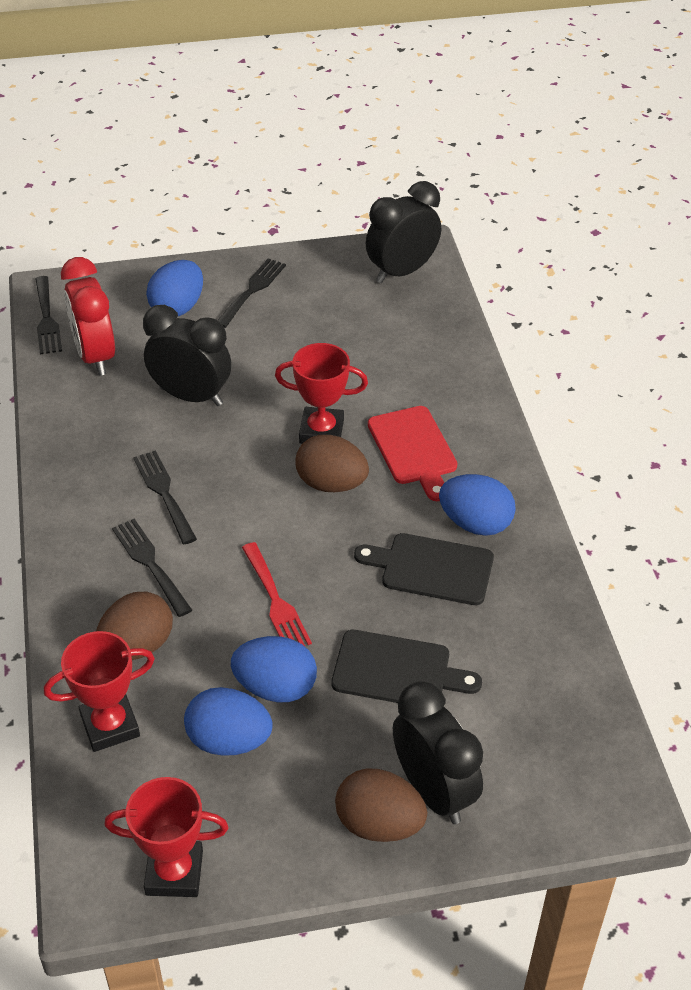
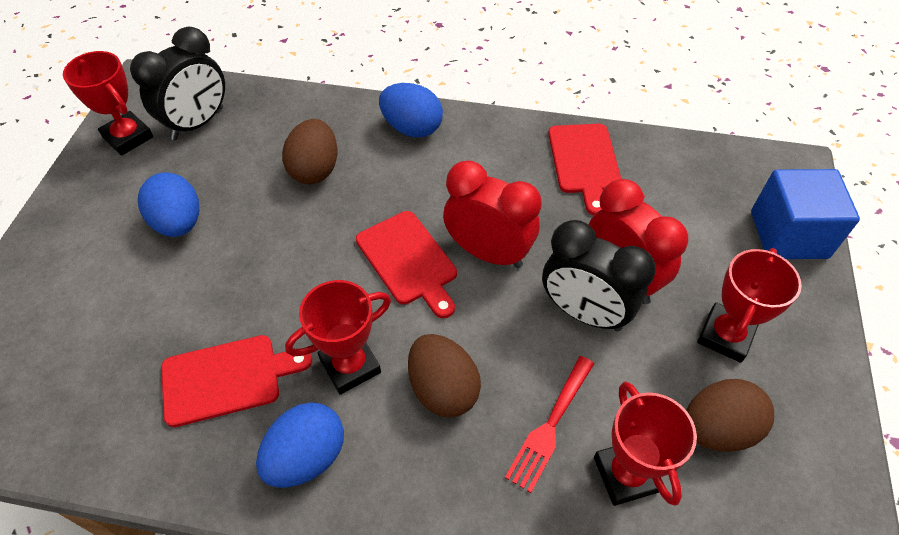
black clock: 3 -> 2
black cutting board: 2 -> 0
black fork: 4 -> 0
blue cube: 0 -> 1
blue egg: 4 -> 3
red clock: 1 -> 2
red cutting board: 1 -> 3
red trophy: 3 -> 4

